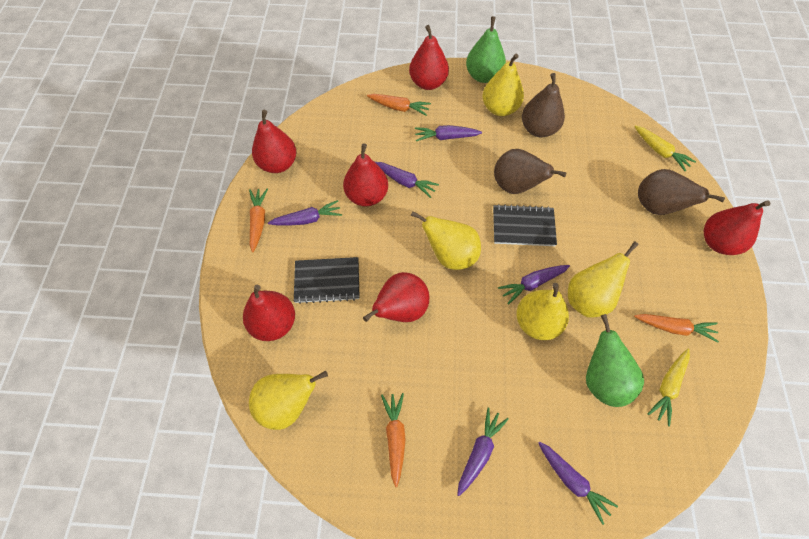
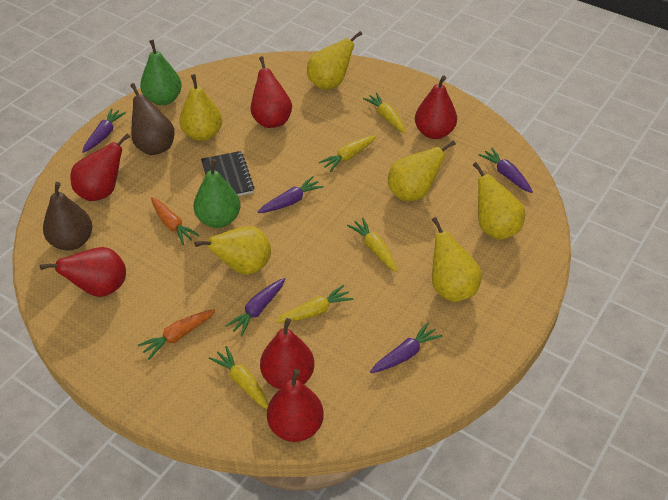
black notebook: 2 -> 1
brown pear: 3 -> 2
orange carrot: 4 -> 2
purple carrot: 6 -> 5
yellow carrot: 2 -> 5
yellow pear: 5 -> 6

